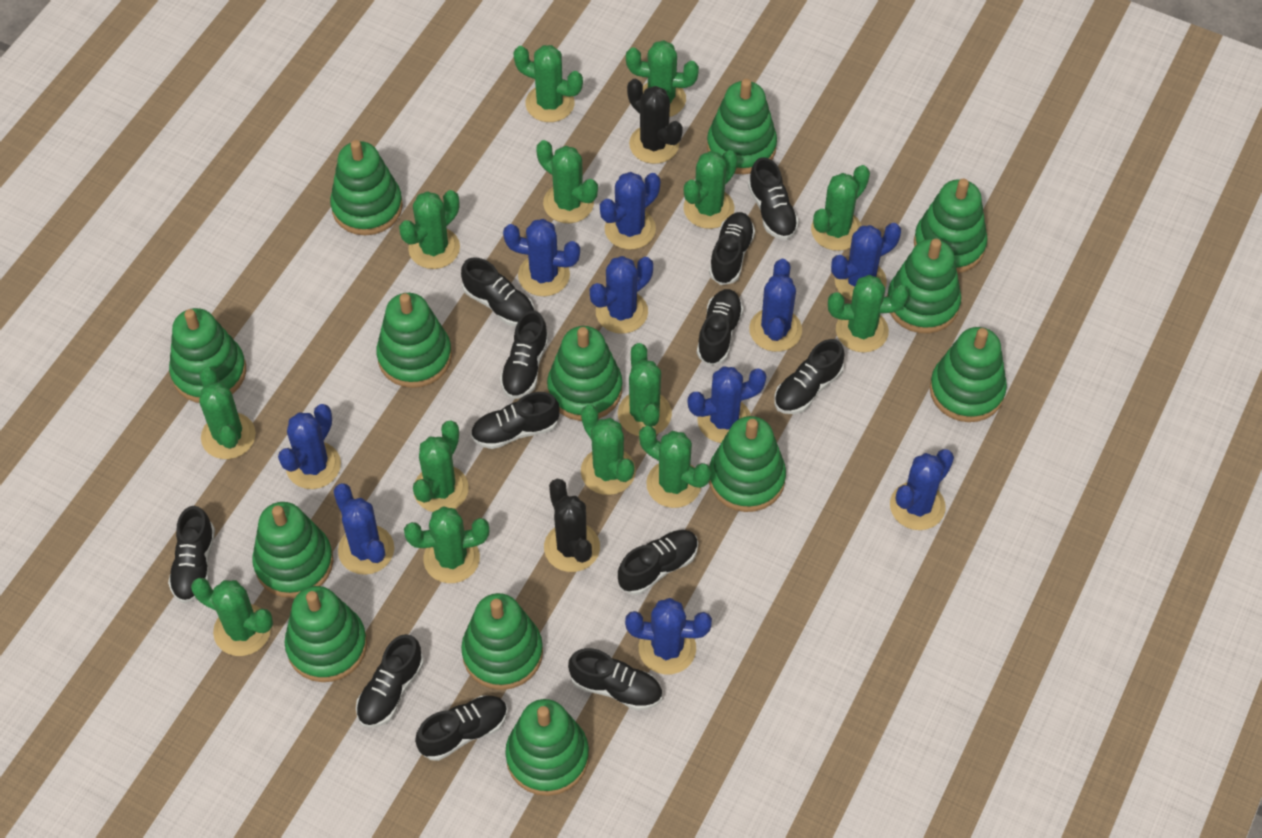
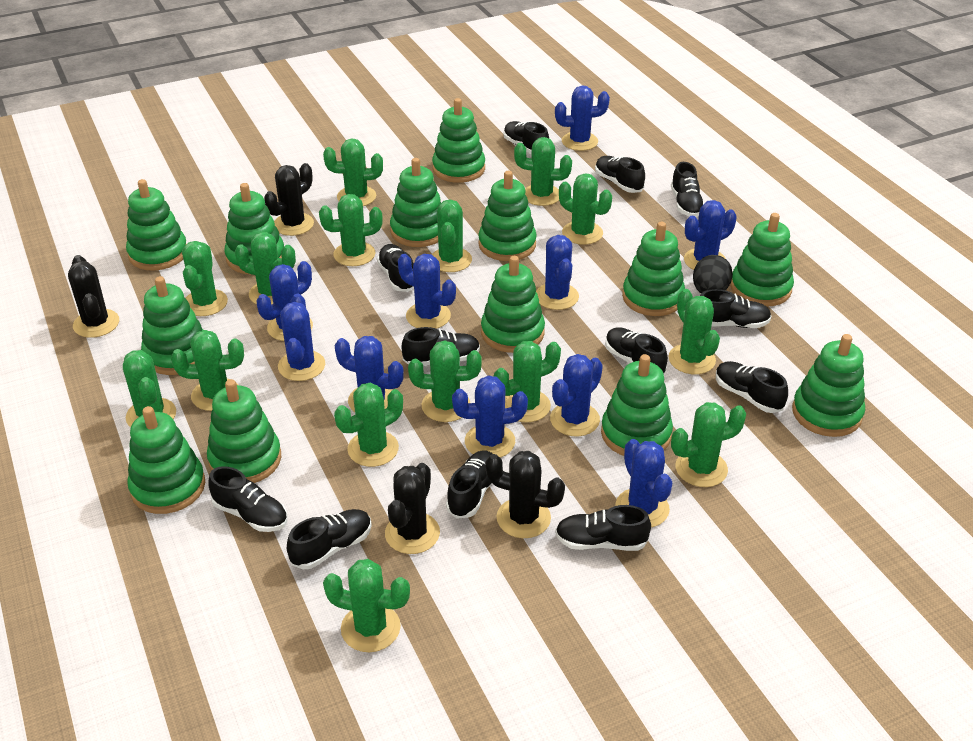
black cactus: 2 -> 4
black egg: 0 -> 1
green cactus: 14 -> 15

